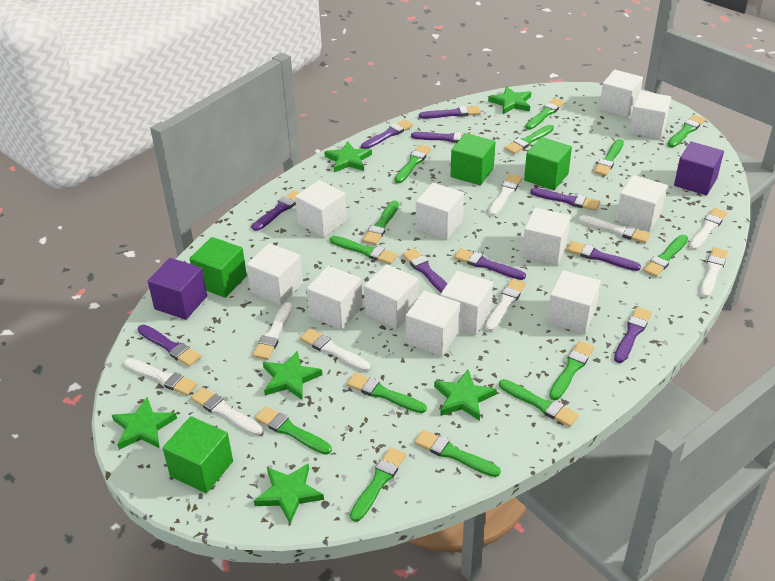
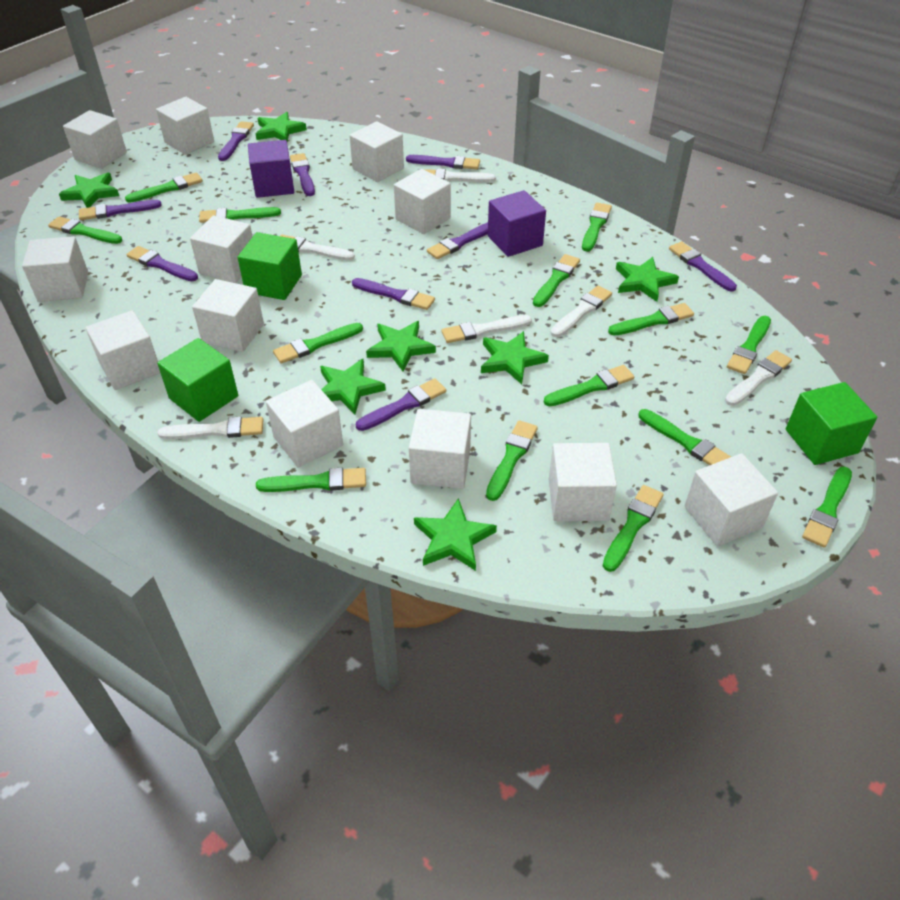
green cube: 4 -> 3
green star: 6 -> 7
purple brush: 10 -> 9
white brush: 9 -> 6

